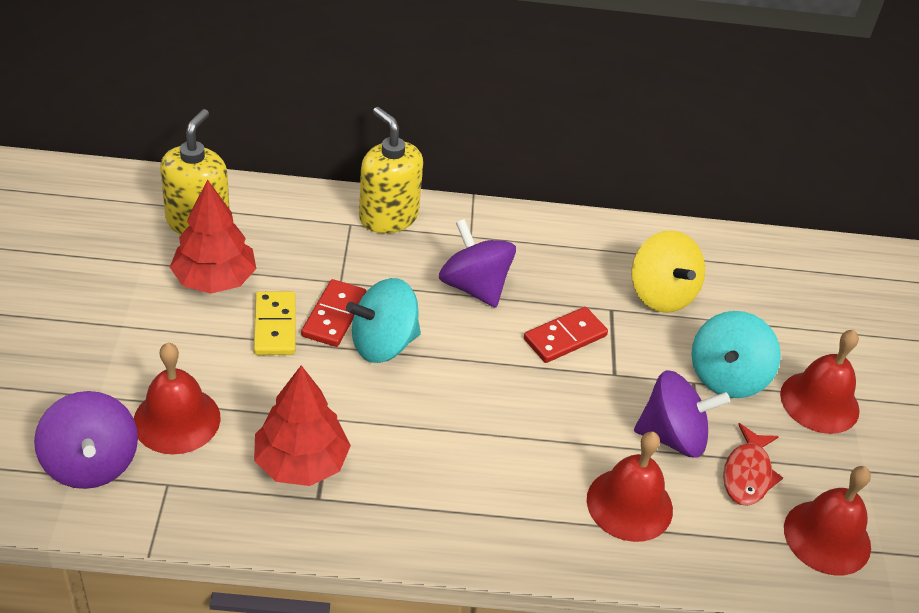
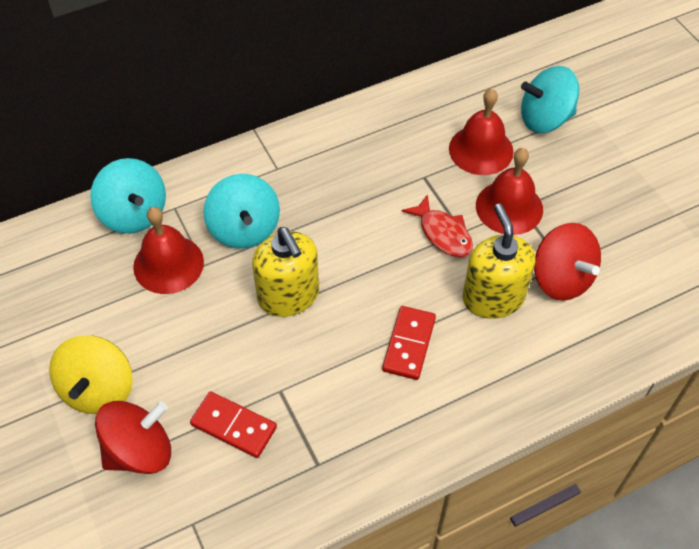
purple spinning top: 3 -> 0
red bell: 4 -> 3
red spinning top: 0 -> 2
red tree: 2 -> 0
turquoise spinning top: 2 -> 3
yellow domino: 1 -> 0

